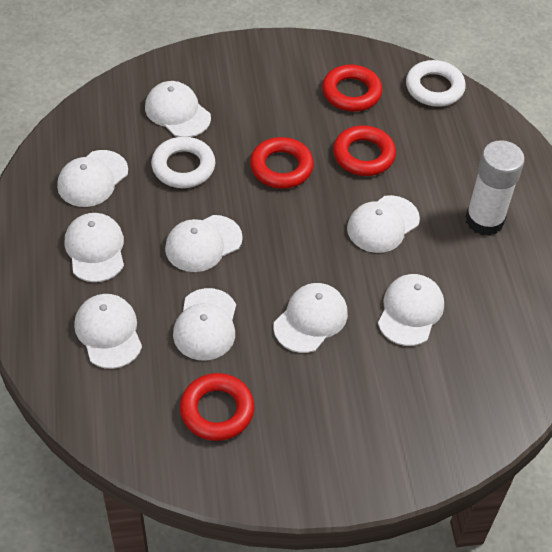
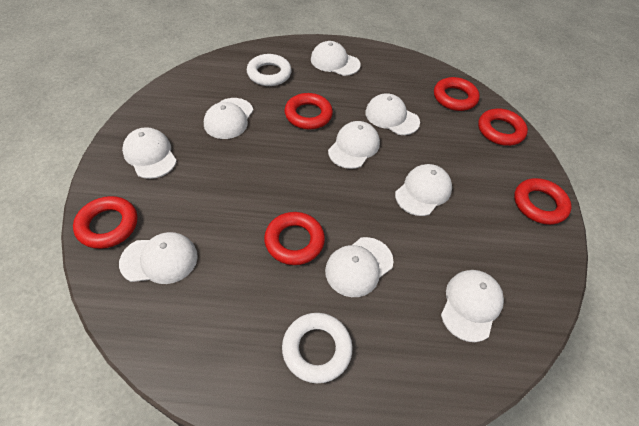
red ring: 4 -> 6
white glue stick: 1 -> 0

